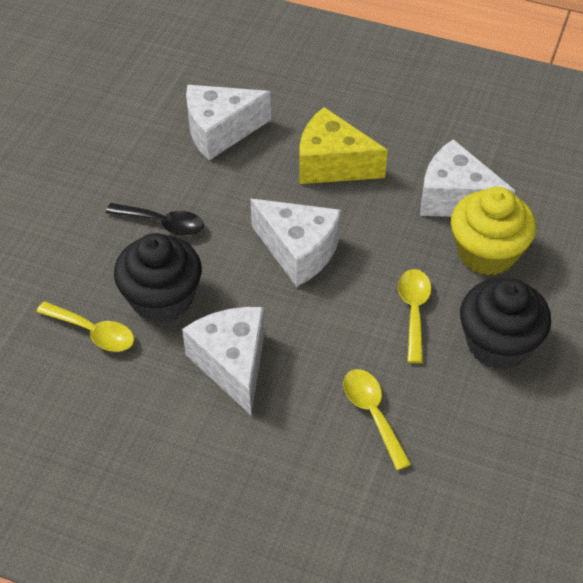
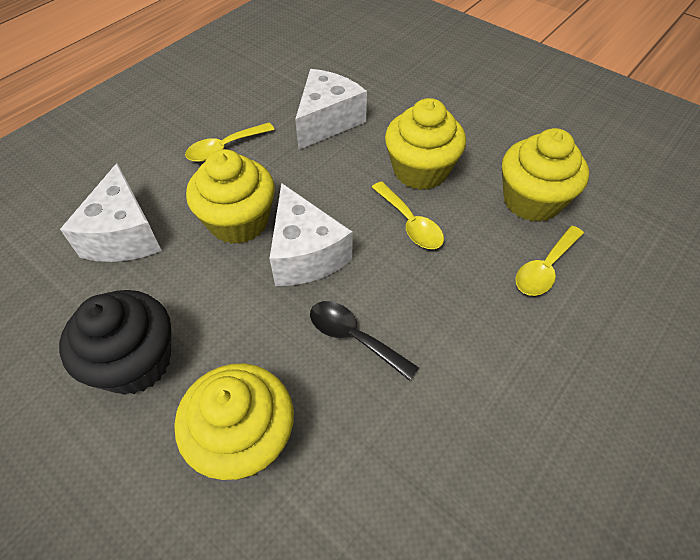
black cupcake: 2 -> 1
white cheese: 4 -> 3
yellow cheese: 1 -> 0
yellow cupcake: 1 -> 4

